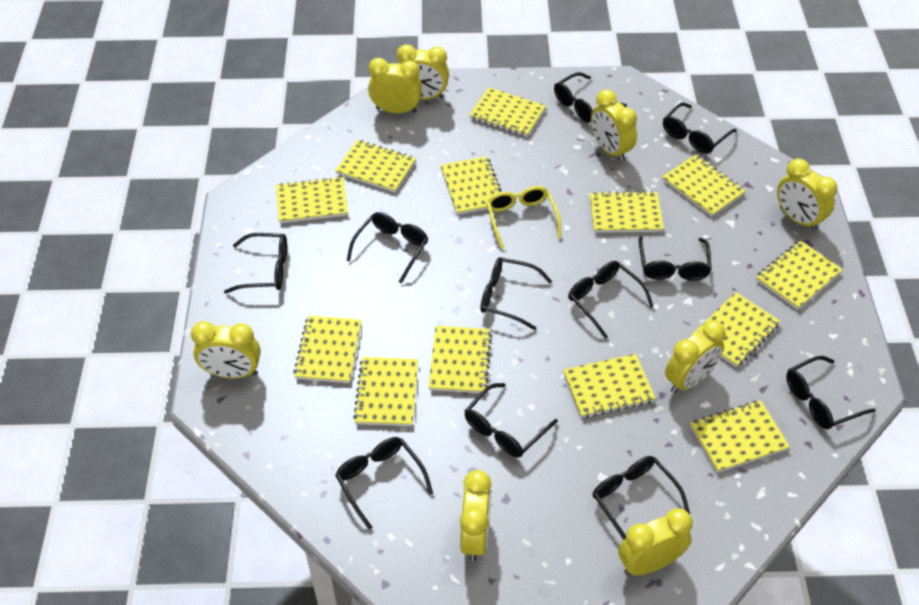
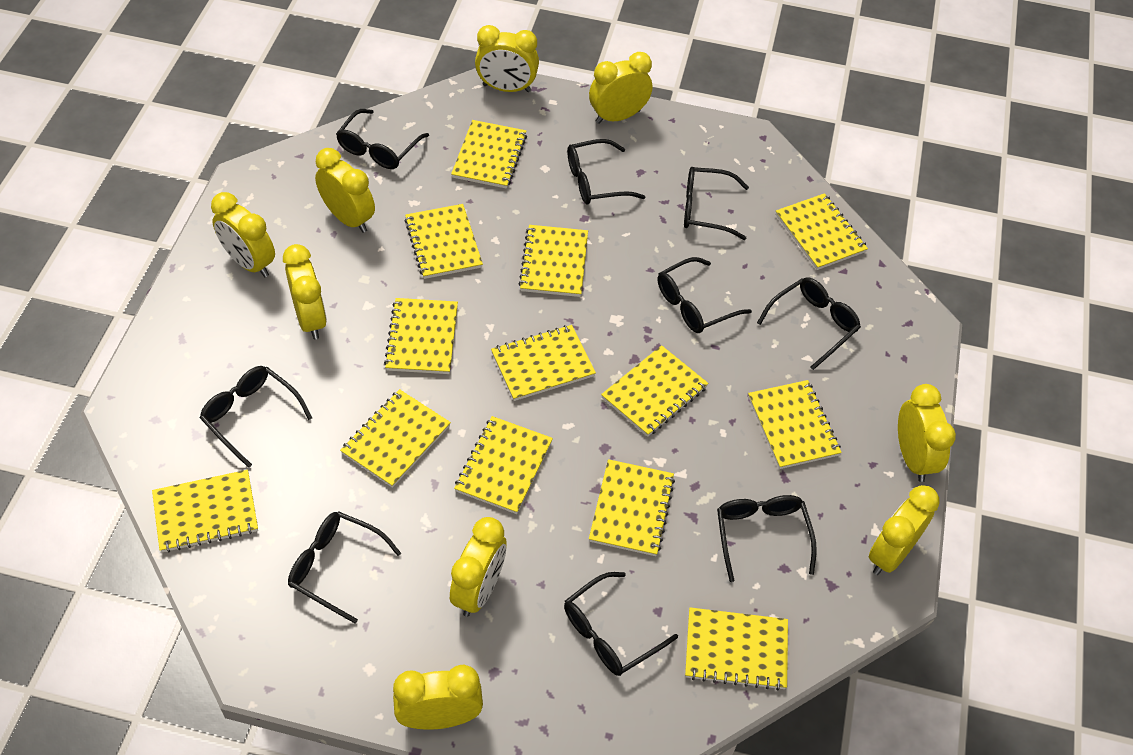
black glasses: 11 -> 9
yellow clock: 8 -> 9
yellow glasses: 1 -> 0

